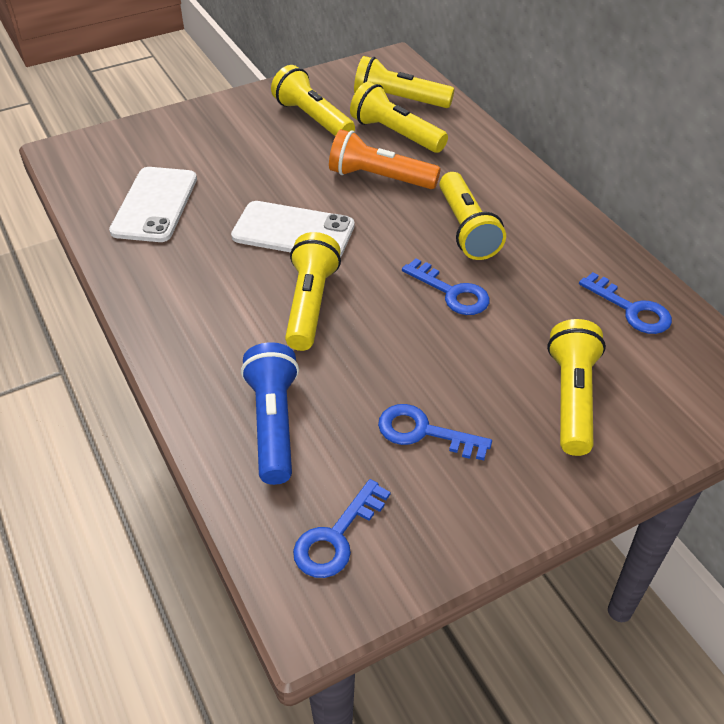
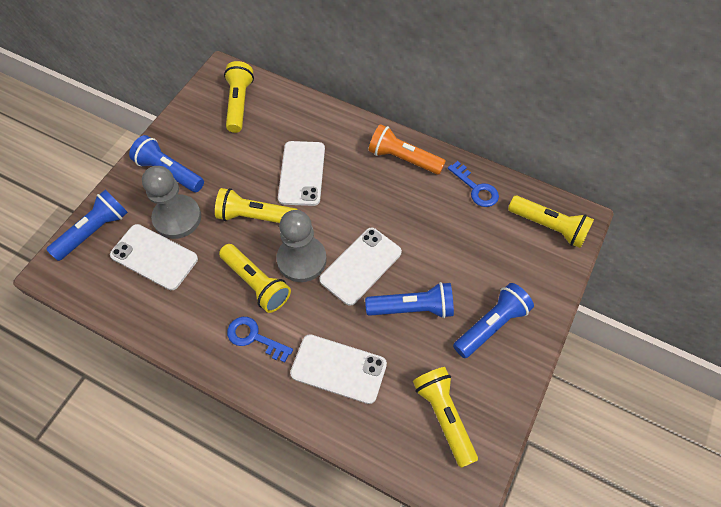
blue flashlight: 1 -> 4
blue key: 4 -> 2
grey pawn: 0 -> 2
white phone: 2 -> 4
yellow flashlight: 6 -> 5

